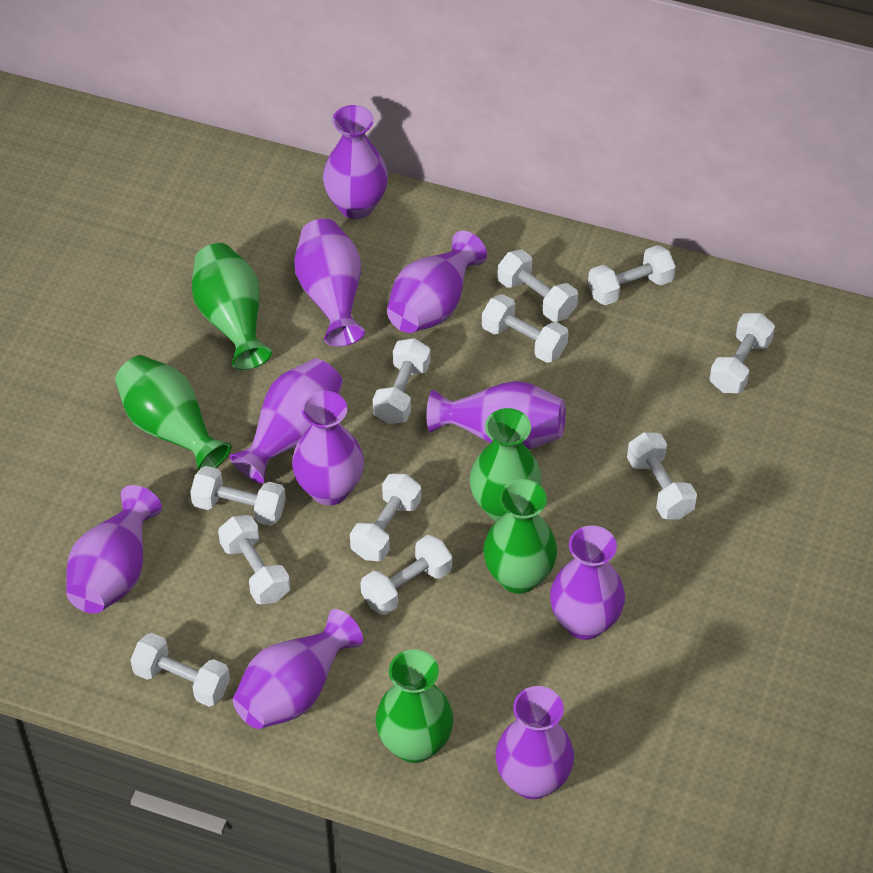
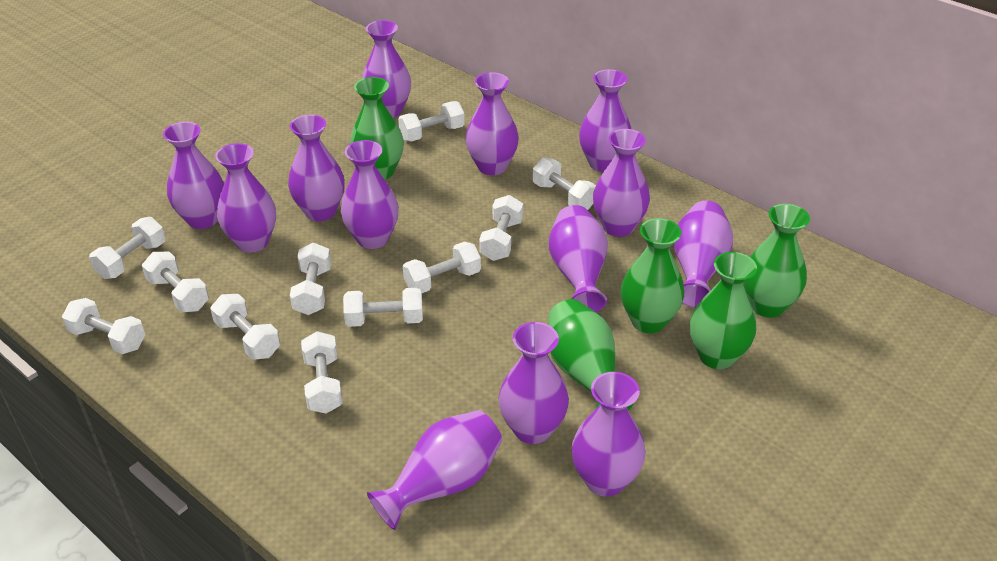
purple vase: 10 -> 13

